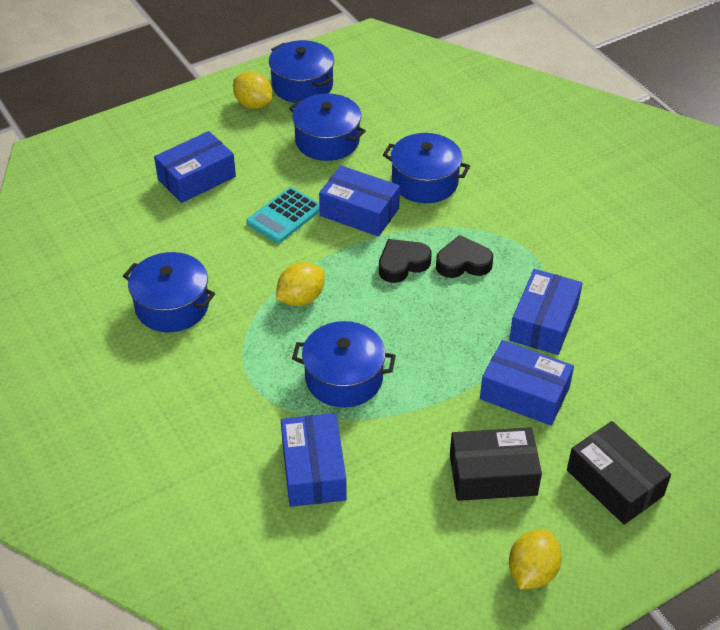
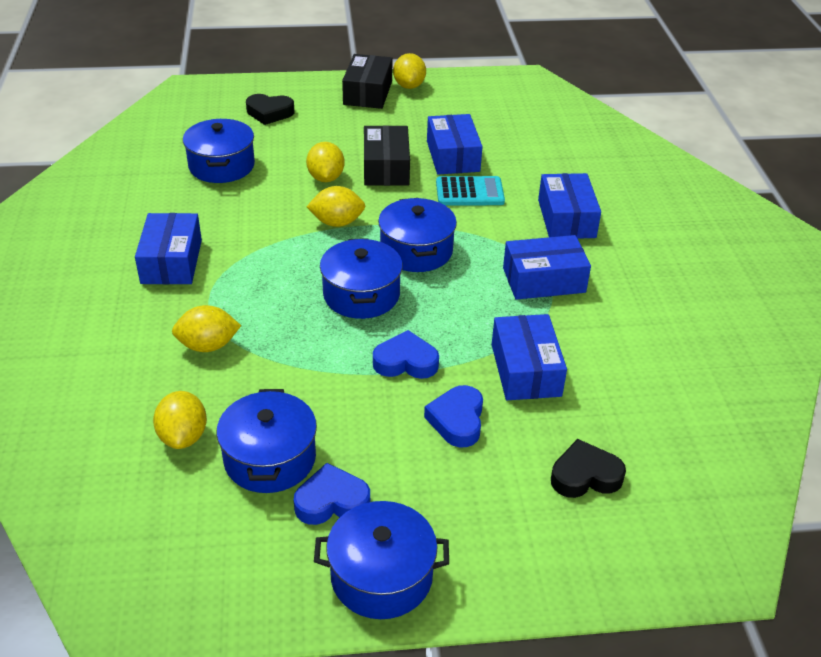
blue heart: 0 -> 3
yellow lemon: 3 -> 5

